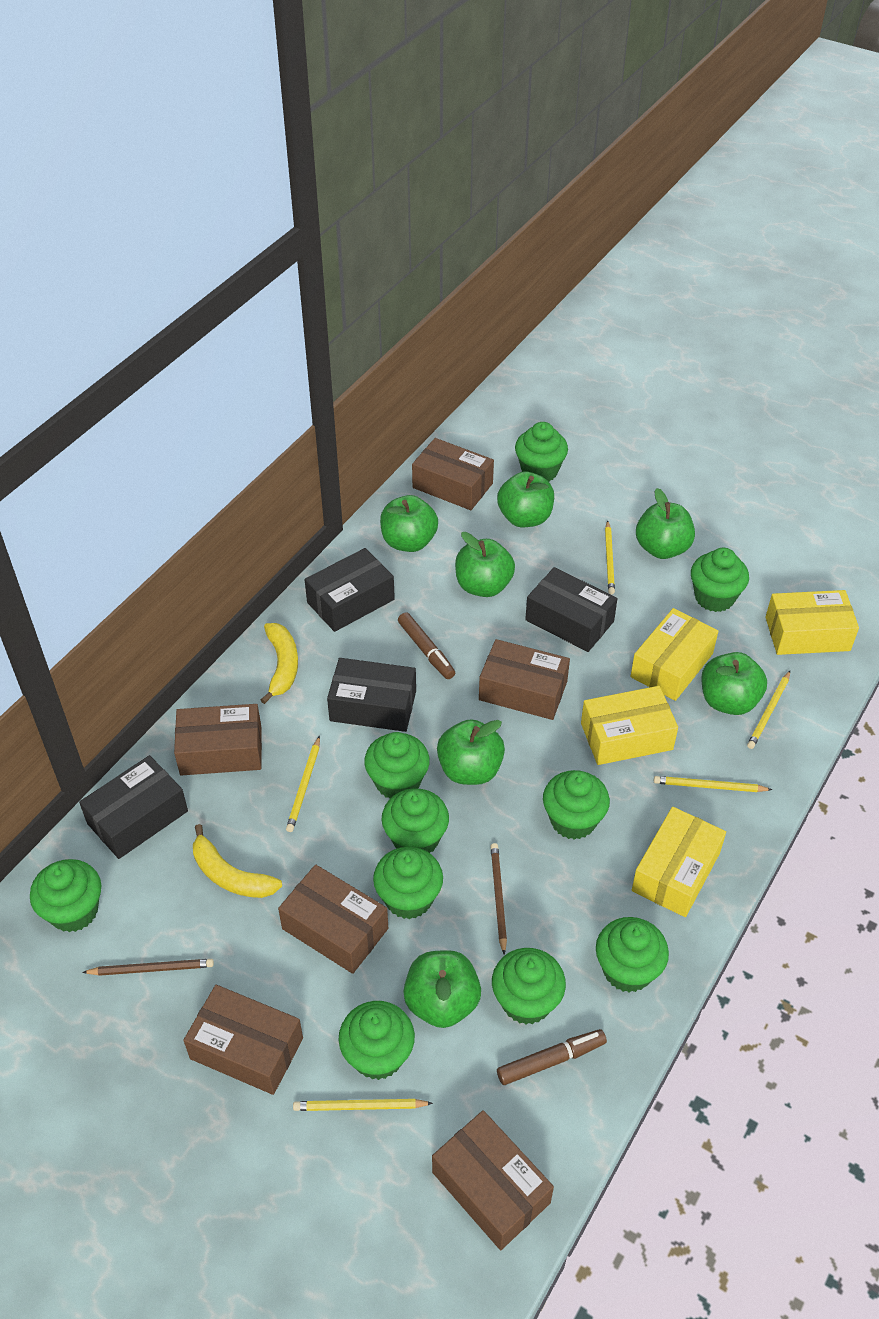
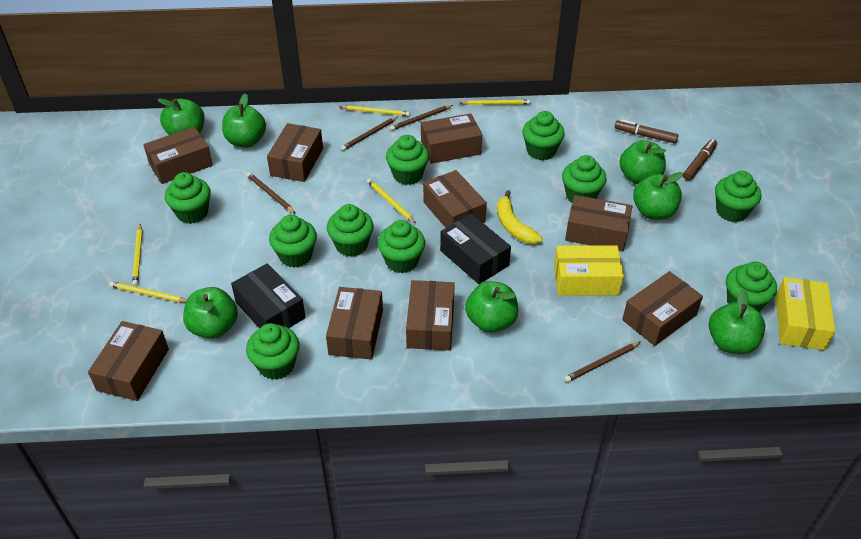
black box: 4 -> 2
brown box: 6 -> 9
brown pencil: 2 -> 4
yellow banana: 2 -> 1
yellow box: 4 -> 2

